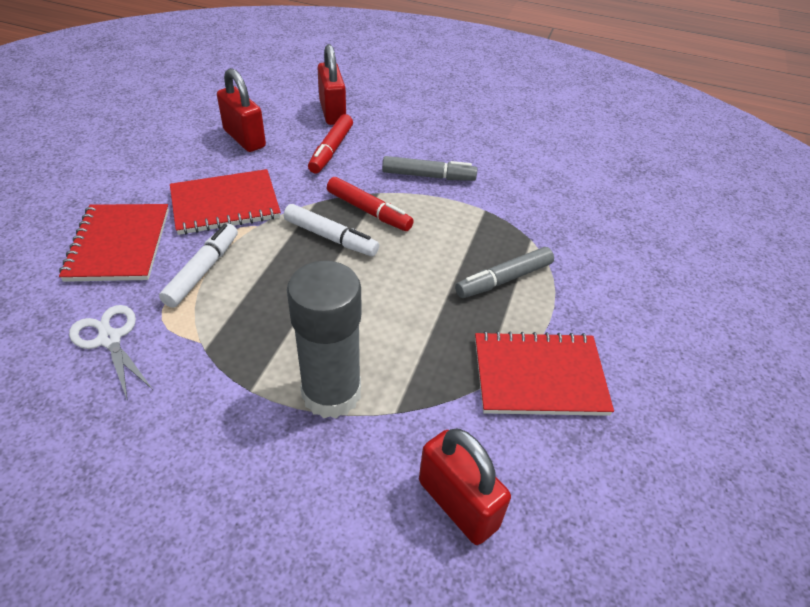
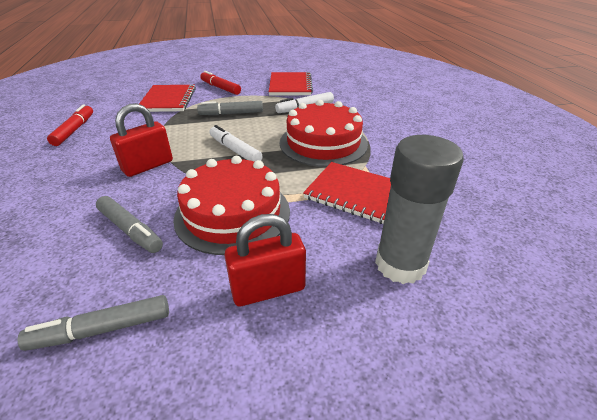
grey marker: 2 -> 3
red cake: 0 -> 2
red padlock: 3 -> 2
white scissors: 1 -> 0

